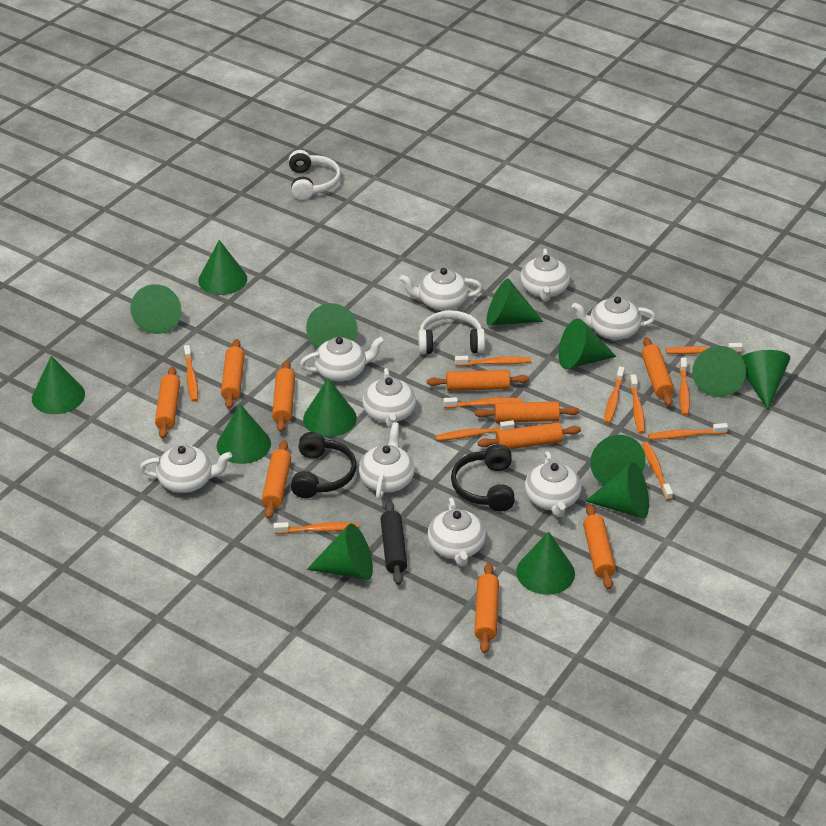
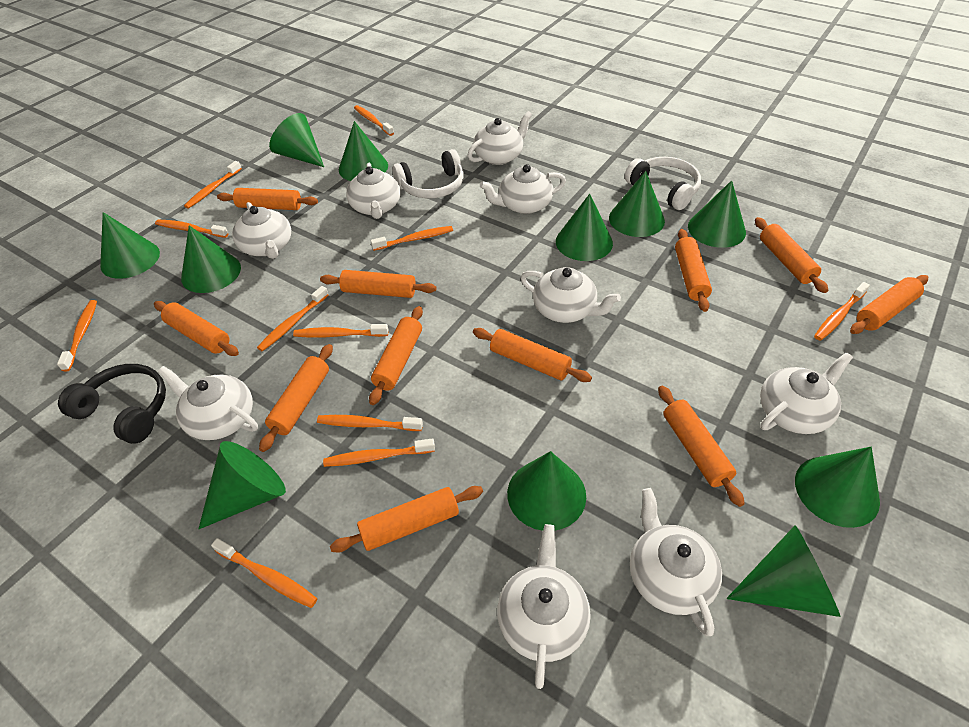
black headphones: 2 -> 1
black rolling pin: 1 -> 0
green cone: 14 -> 11
orange rolling pin: 10 -> 11

